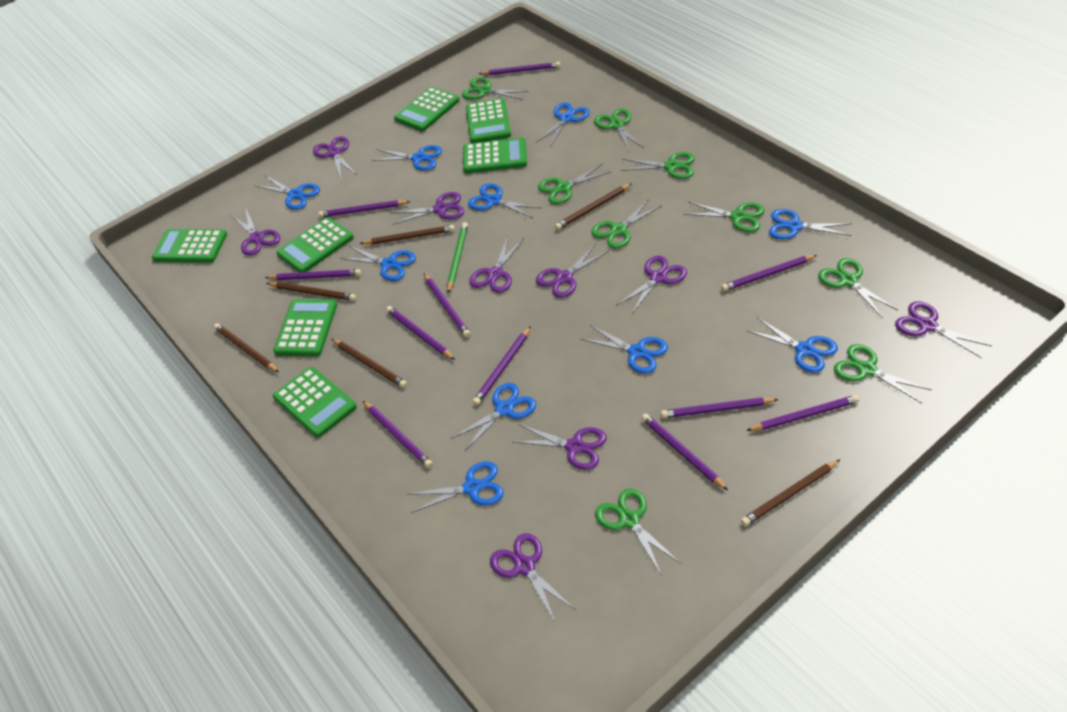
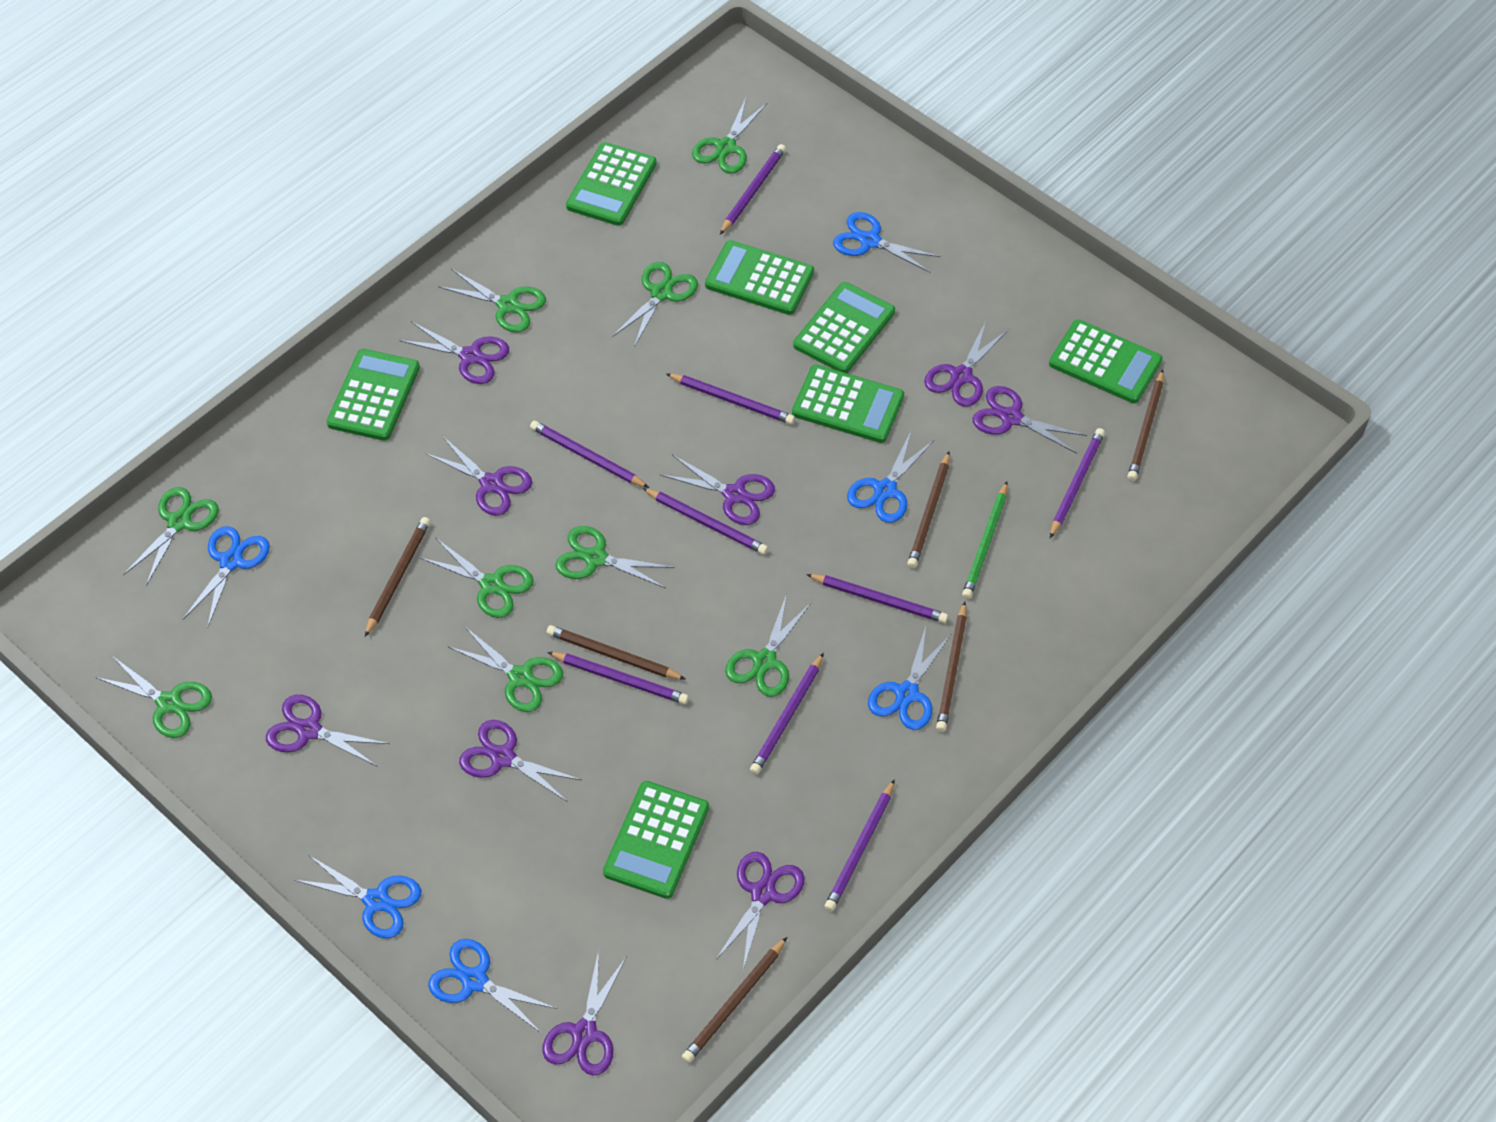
blue scissors: 10 -> 6
purple pencil: 11 -> 9

